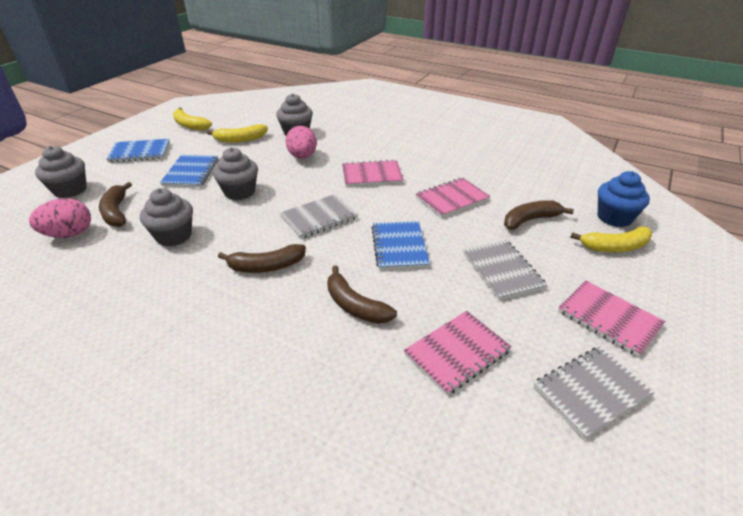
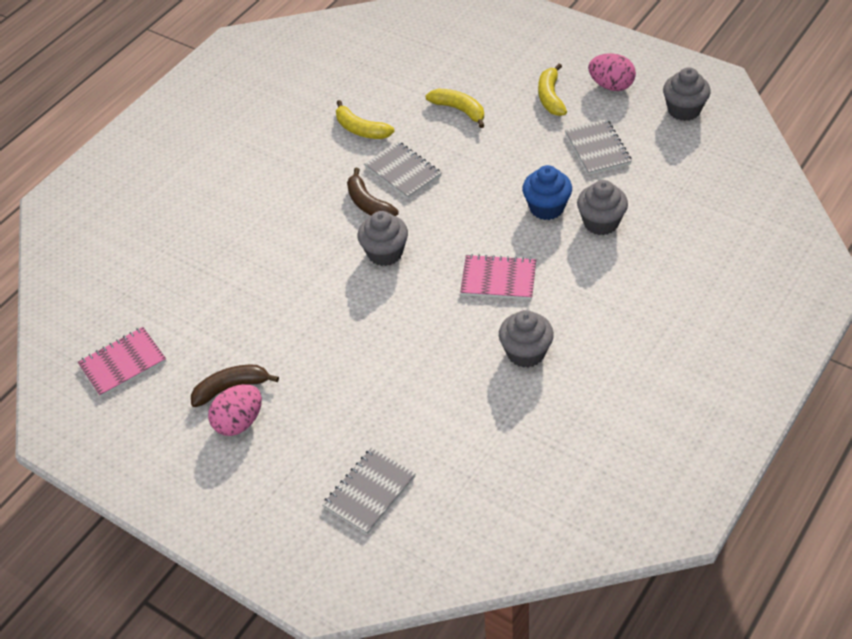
blue notebook: 3 -> 0
brown banana: 4 -> 2
pink notebook: 4 -> 2

